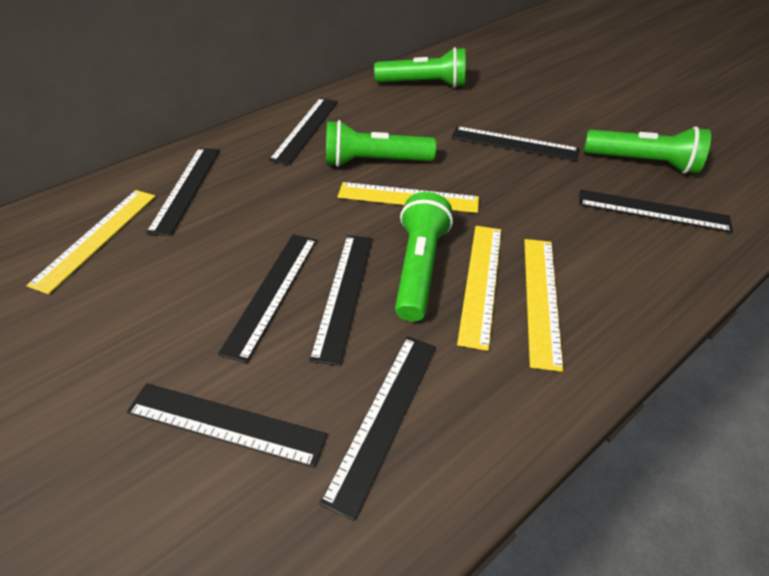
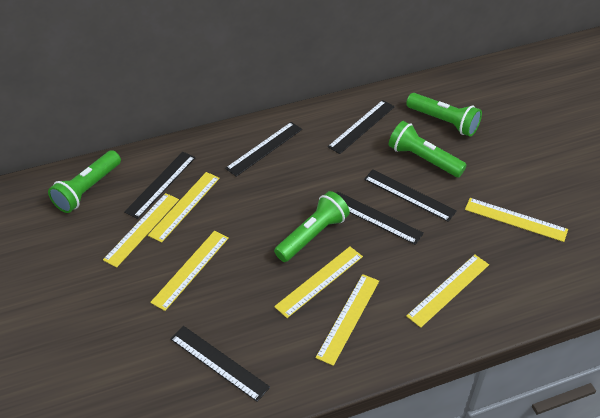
black ruler: 8 -> 6
yellow ruler: 4 -> 7

